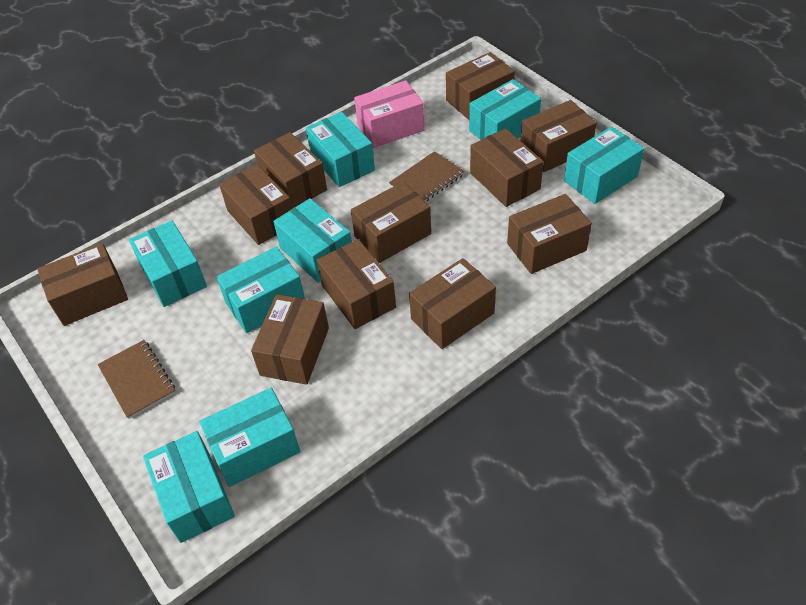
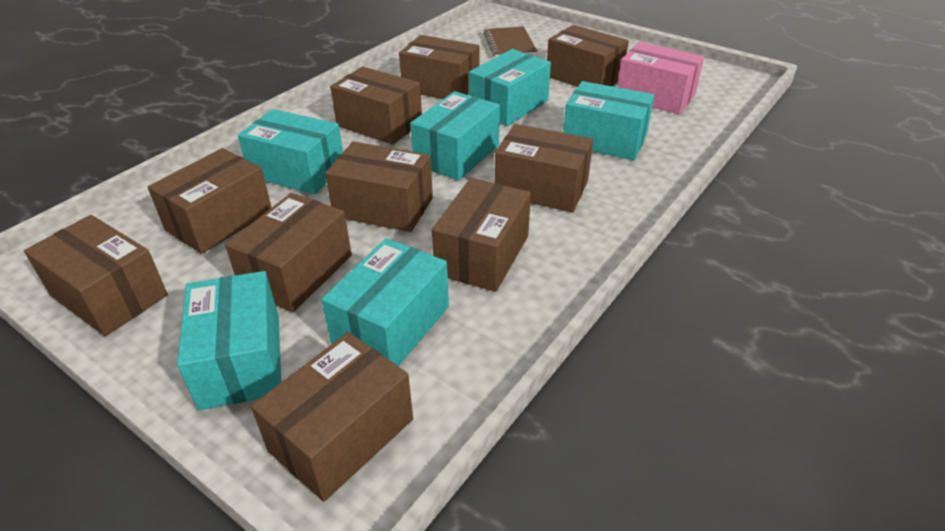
brown box: 11 -> 10
brown notebook: 2 -> 1
turquoise box: 8 -> 6

